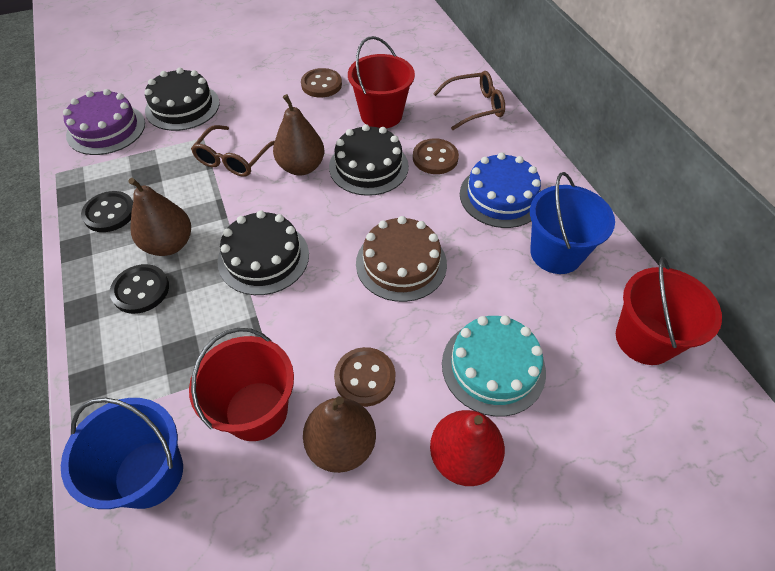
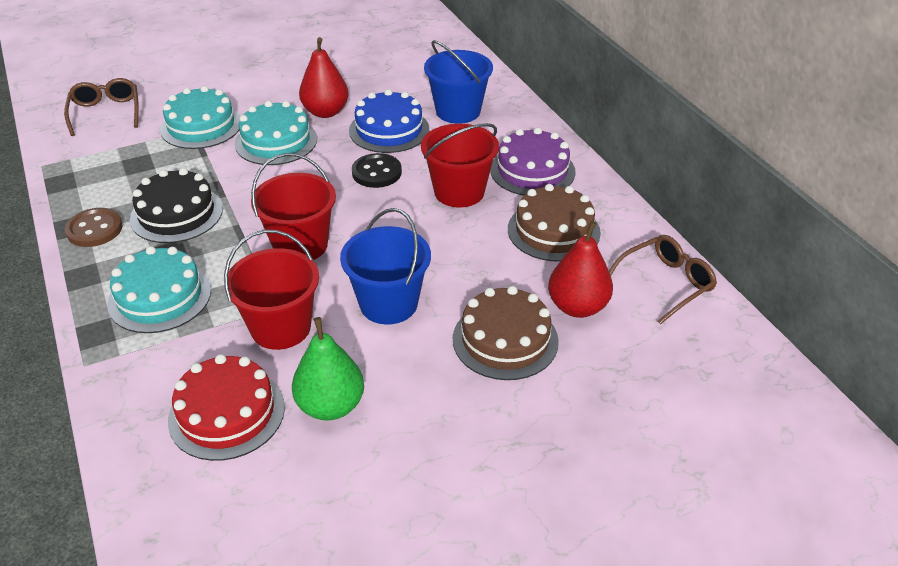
black button: 2 -> 1
black cake: 3 -> 1
brown button: 3 -> 1
brown cake: 1 -> 2
brown pear: 3 -> 0
green pear: 0 -> 1
red cake: 0 -> 1
red pear: 1 -> 2
turquoise cake: 1 -> 3

